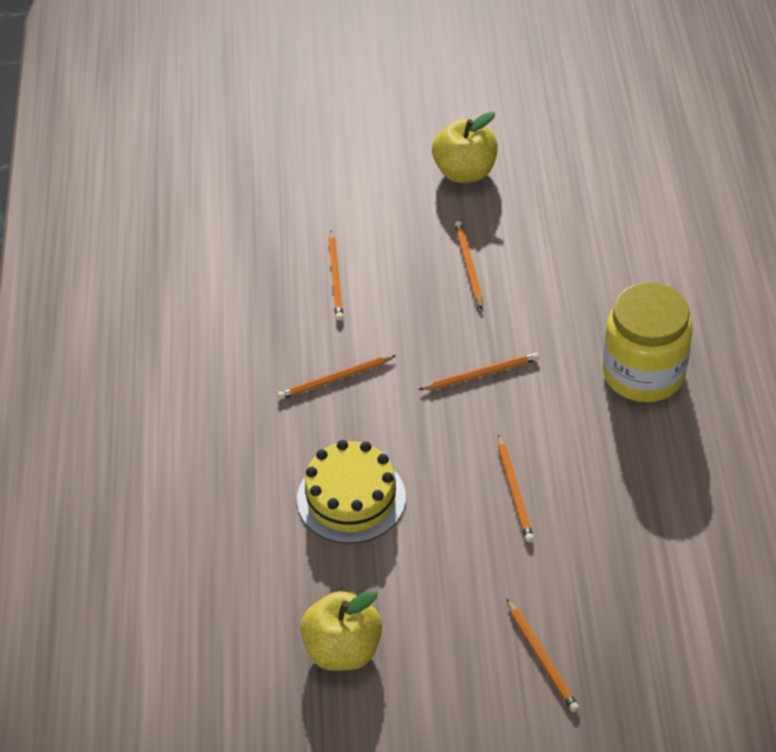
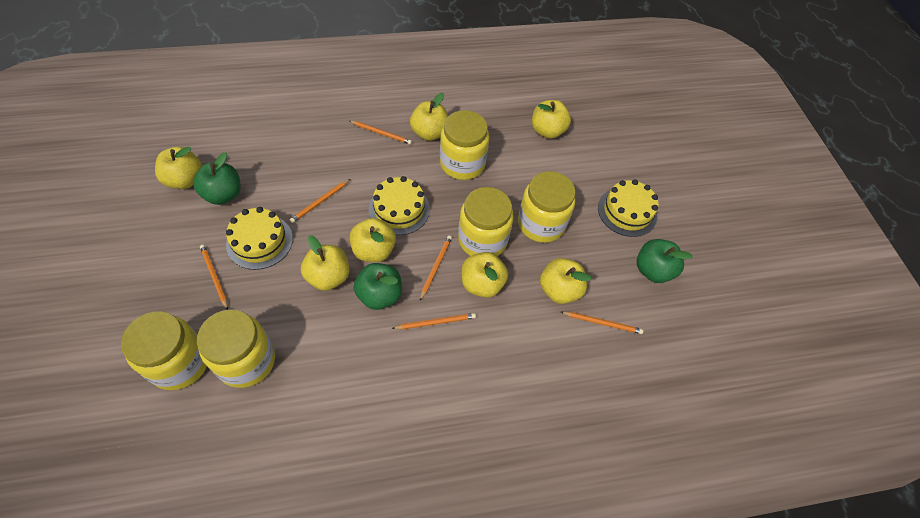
green apple: 0 -> 3
yellow apple: 2 -> 7
yellow cake: 1 -> 3
yellow jar: 1 -> 5

